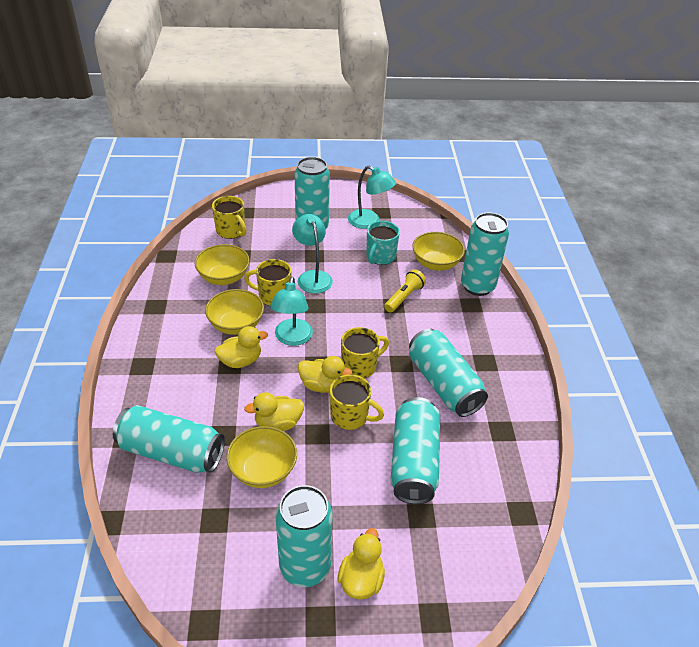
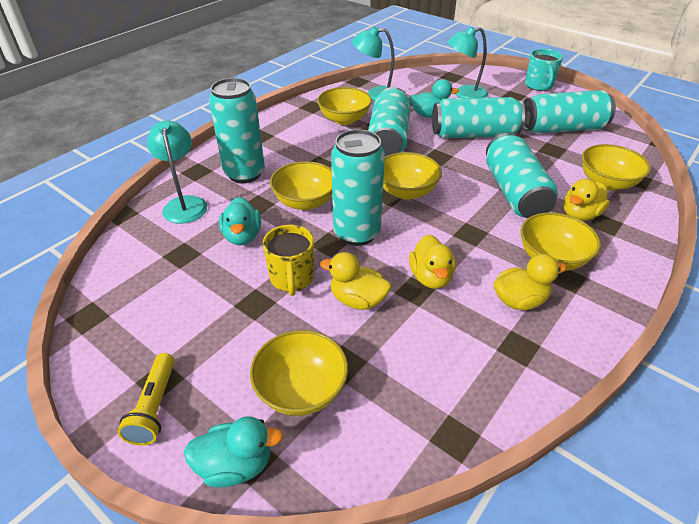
turquoise duck: 0 -> 3
yellow bowl: 4 -> 6
yellow mug: 4 -> 1

